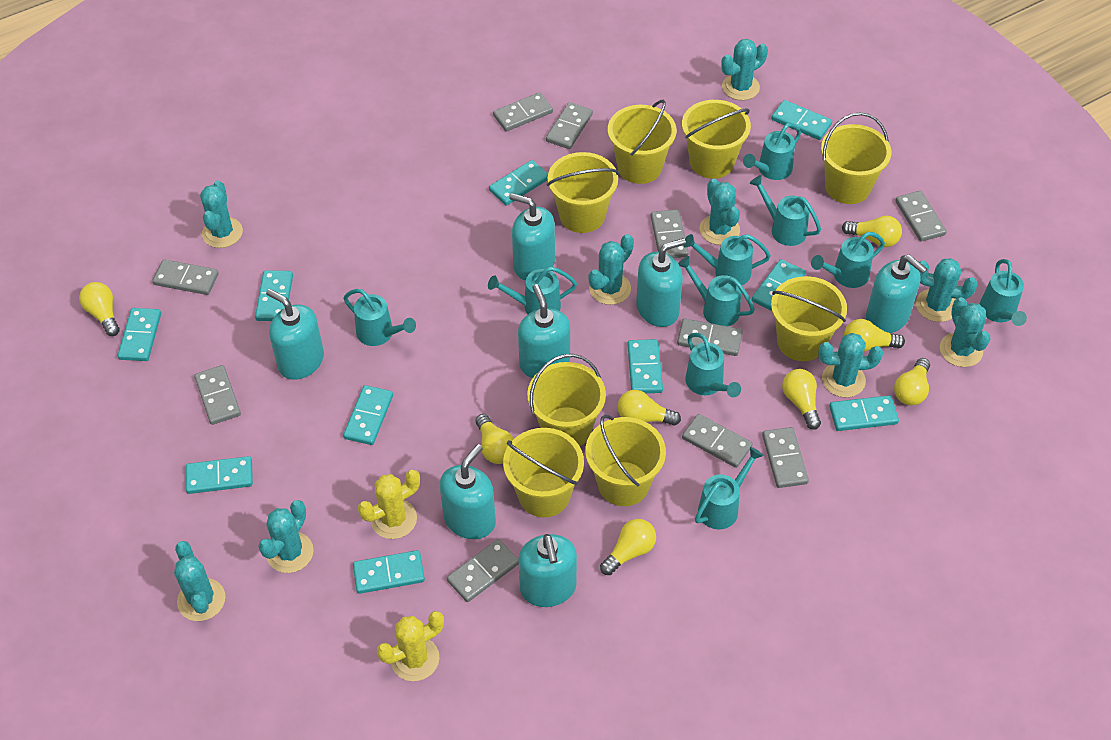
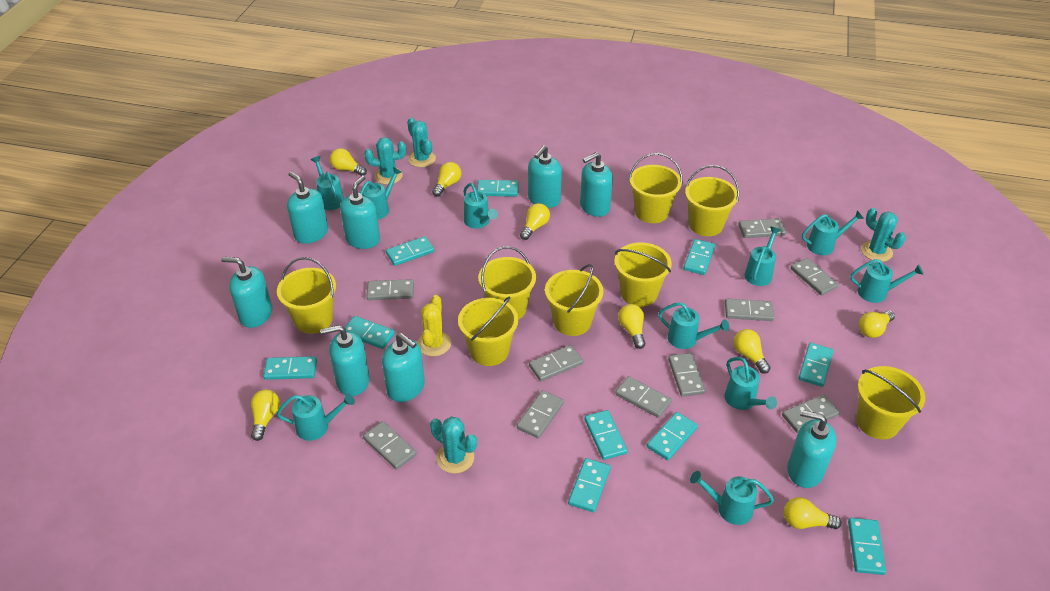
turquoise cactus: 9 -> 4
turquoise soap dispenser: 7 -> 8
yellow cactus: 2 -> 1

